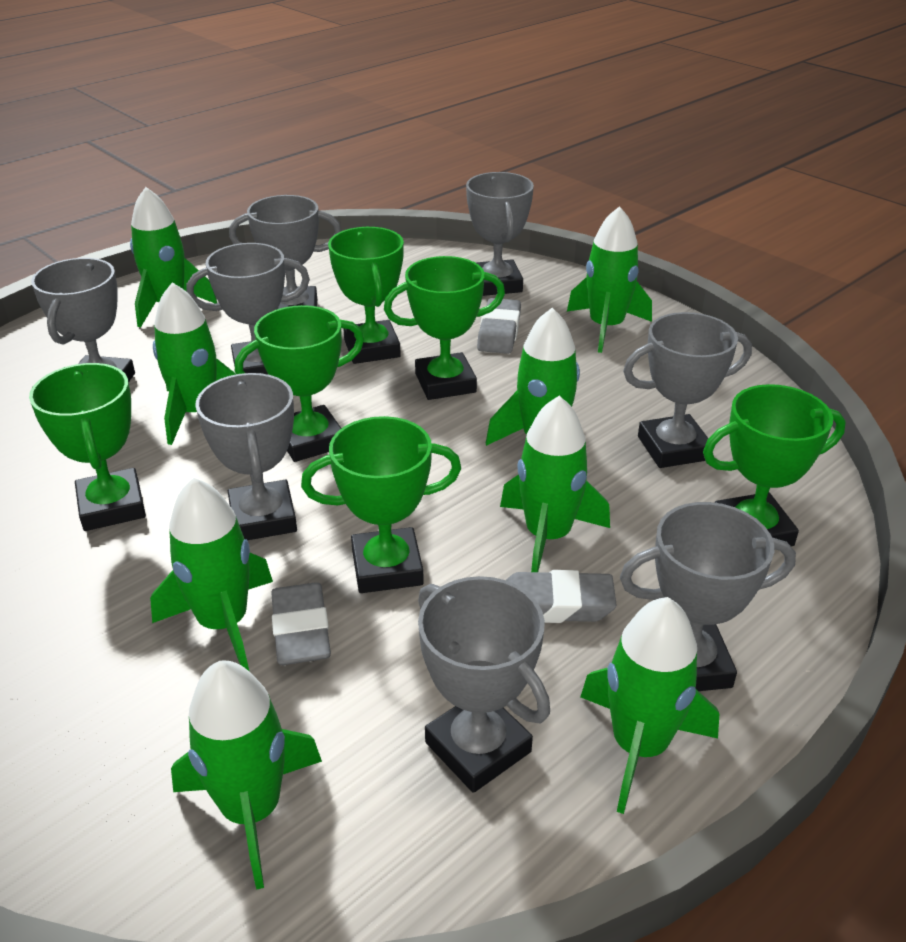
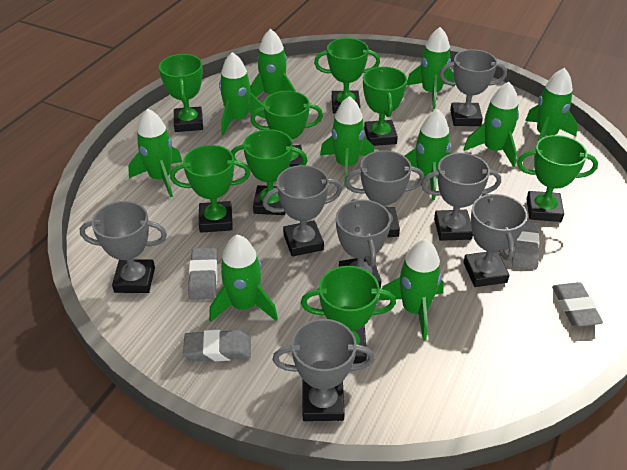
green rocket: 8 -> 10
green trophy: 6 -> 8
grey eraser: 3 -> 4

